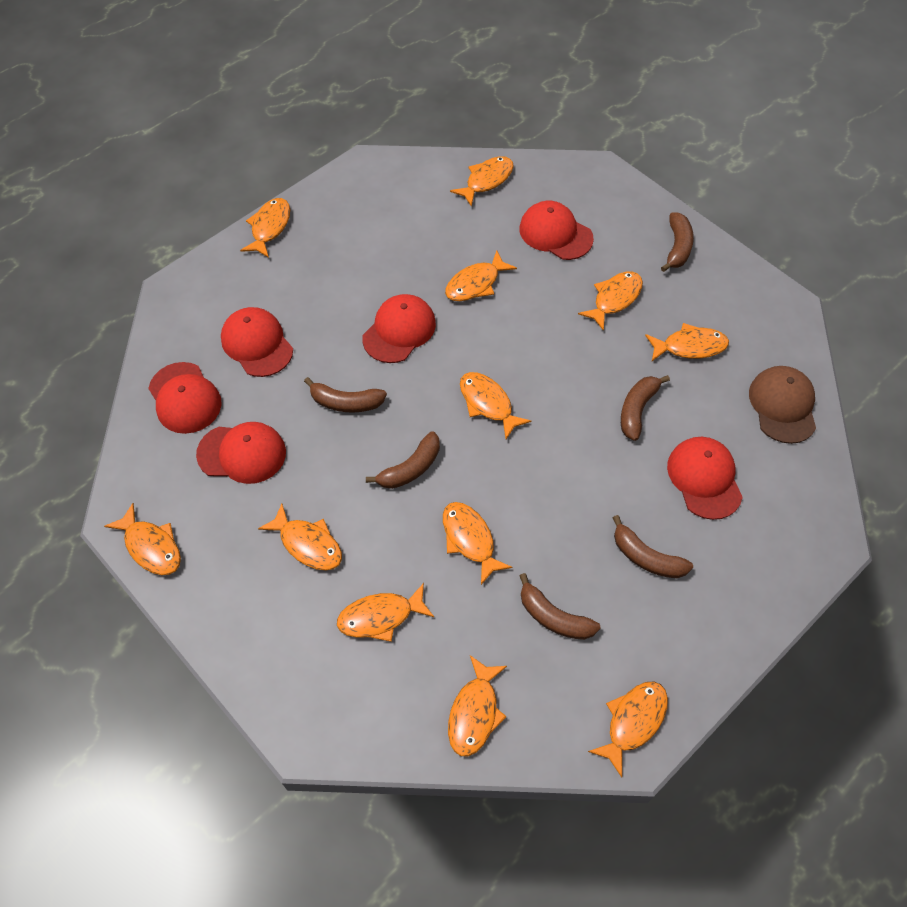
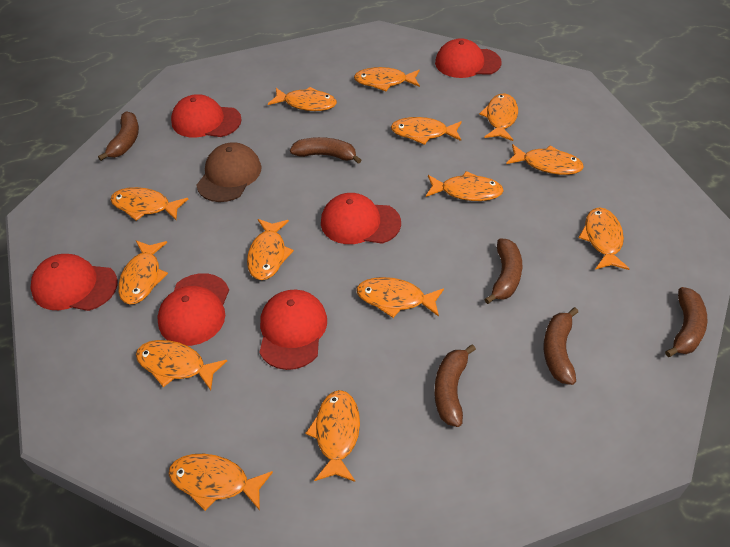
orange fish: 12 -> 14

